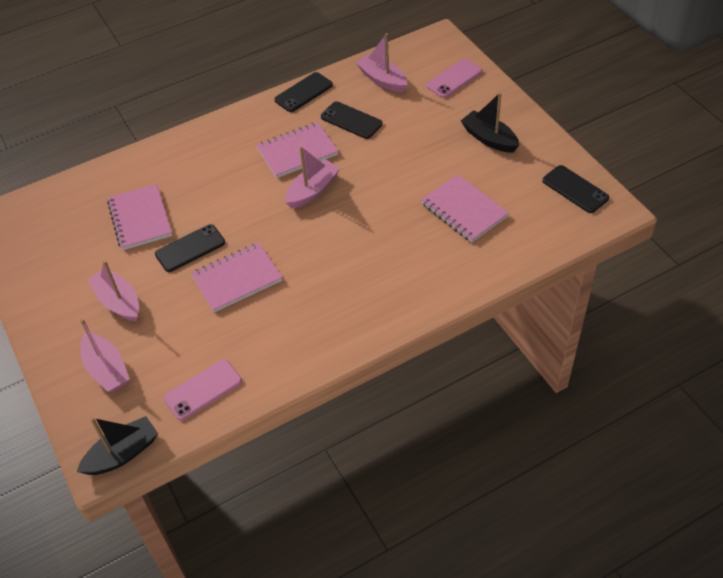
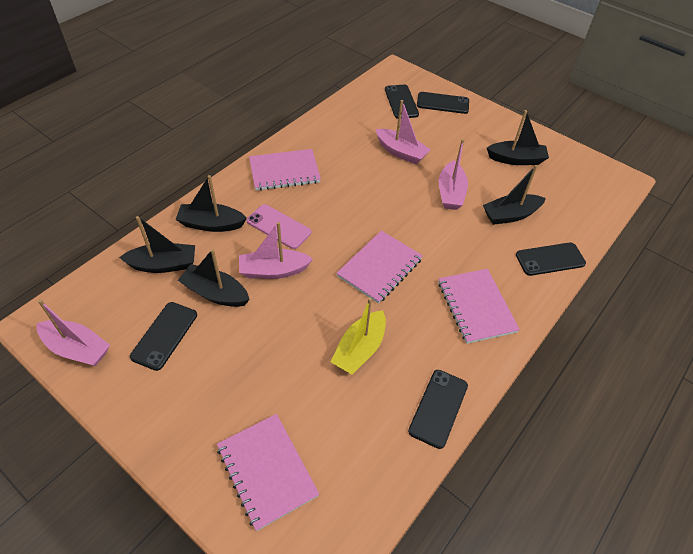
black boat: 2 -> 5
black phone: 4 -> 5
pink phone: 2 -> 1
yellow boat: 0 -> 1

